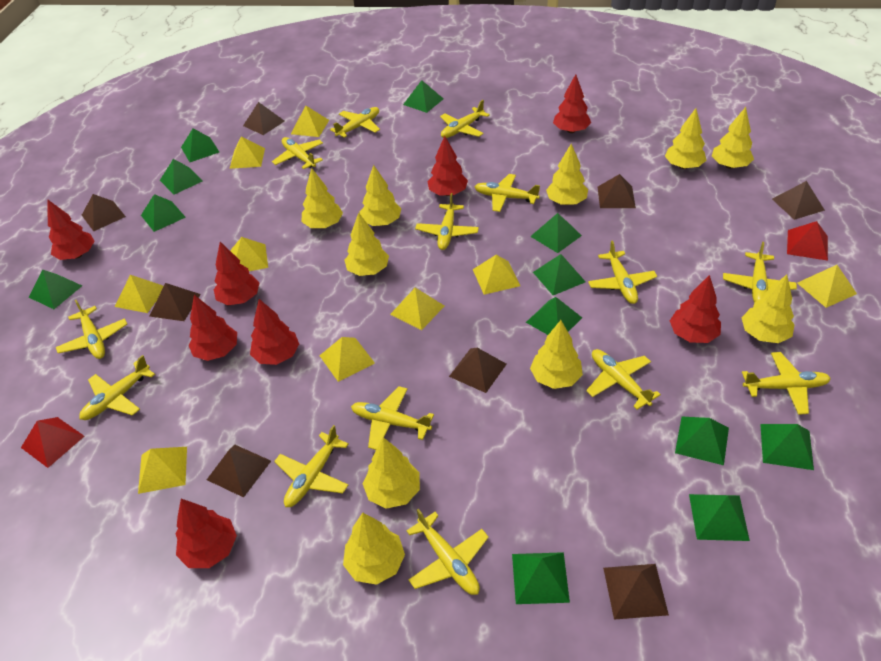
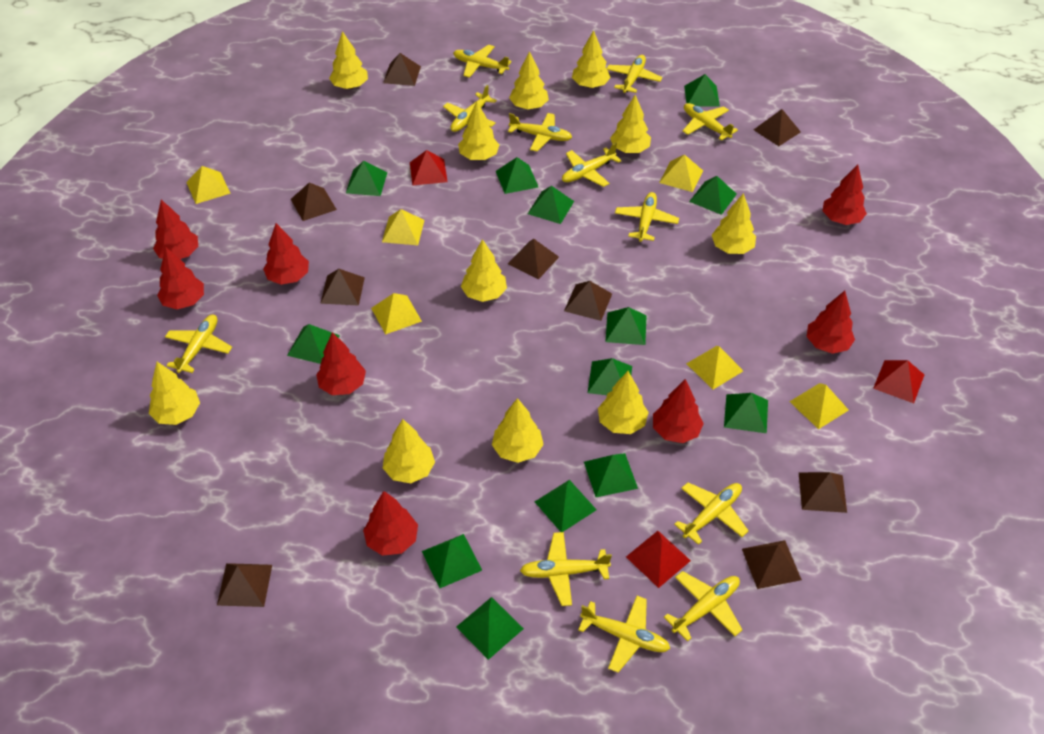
brown pyramid: 8 -> 9
green pyramid: 12 -> 13
red pyramid: 2 -> 3
yellow plane: 14 -> 12
yellow pyramid: 9 -> 6
yellow tree: 10 -> 11

